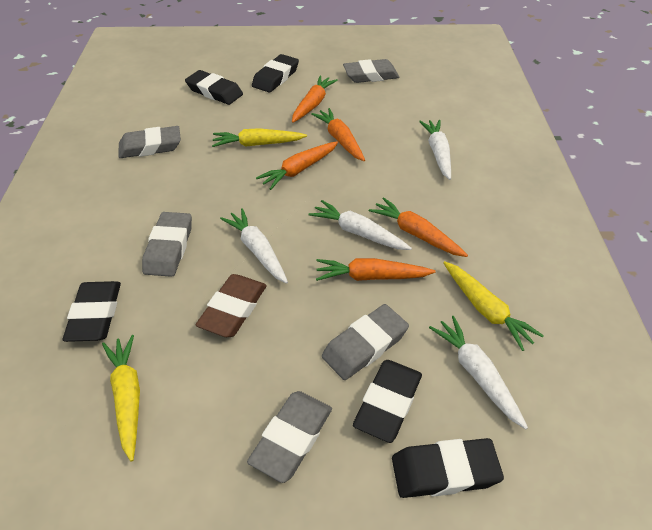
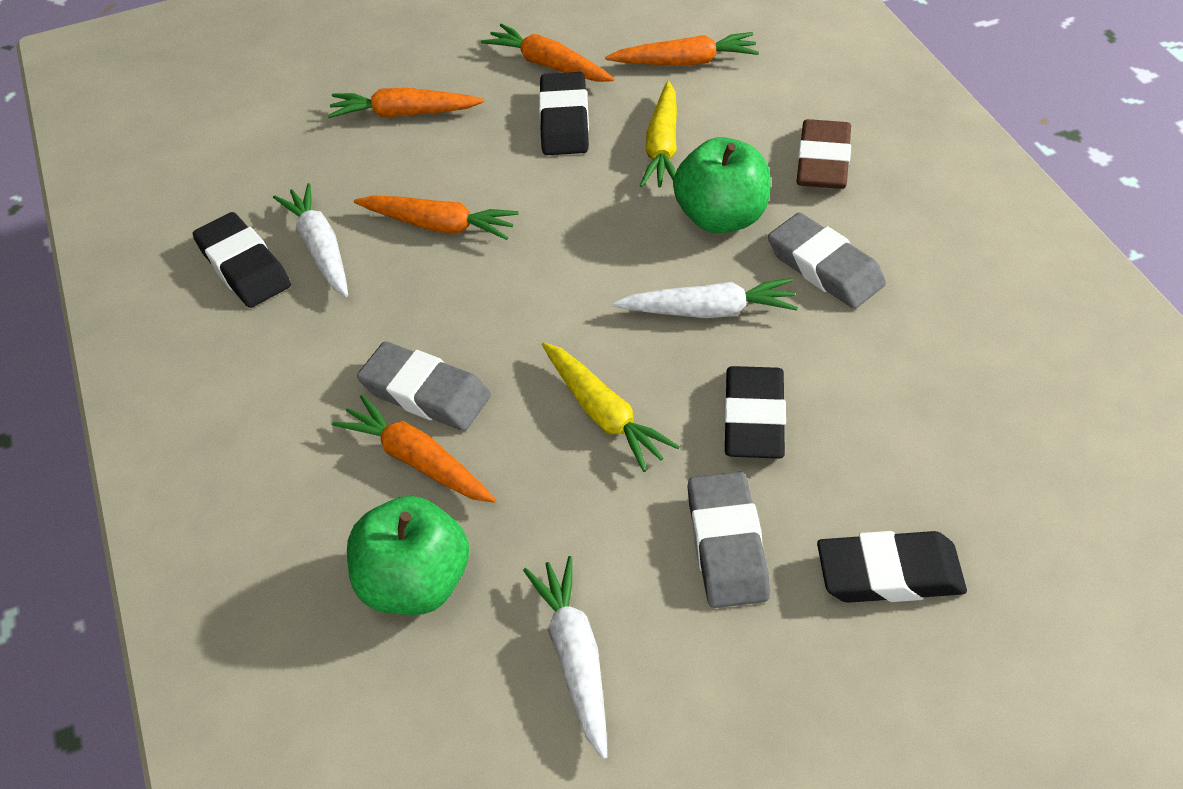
black eraser: 5 -> 4
green apple: 0 -> 2
grey eraser: 5 -> 3
white carrot: 4 -> 3
yellow carrot: 3 -> 2

